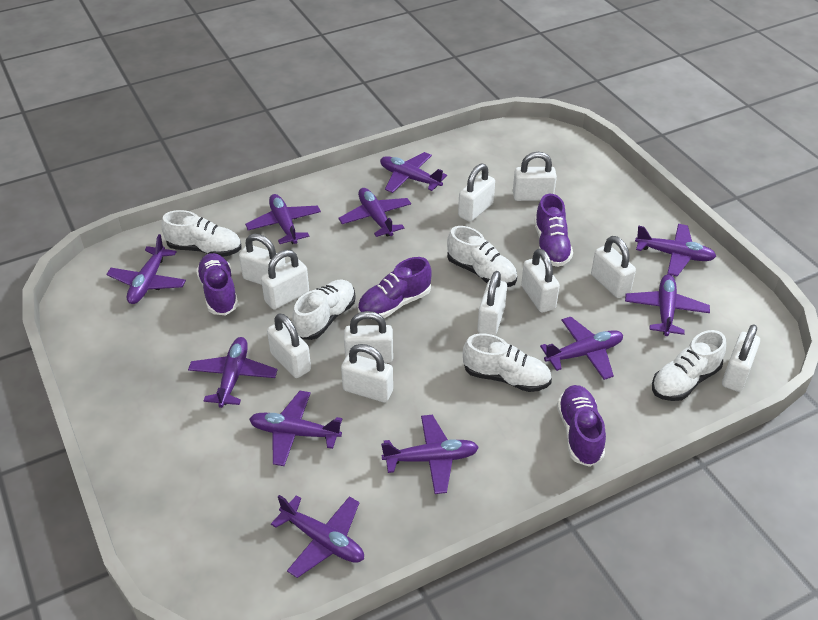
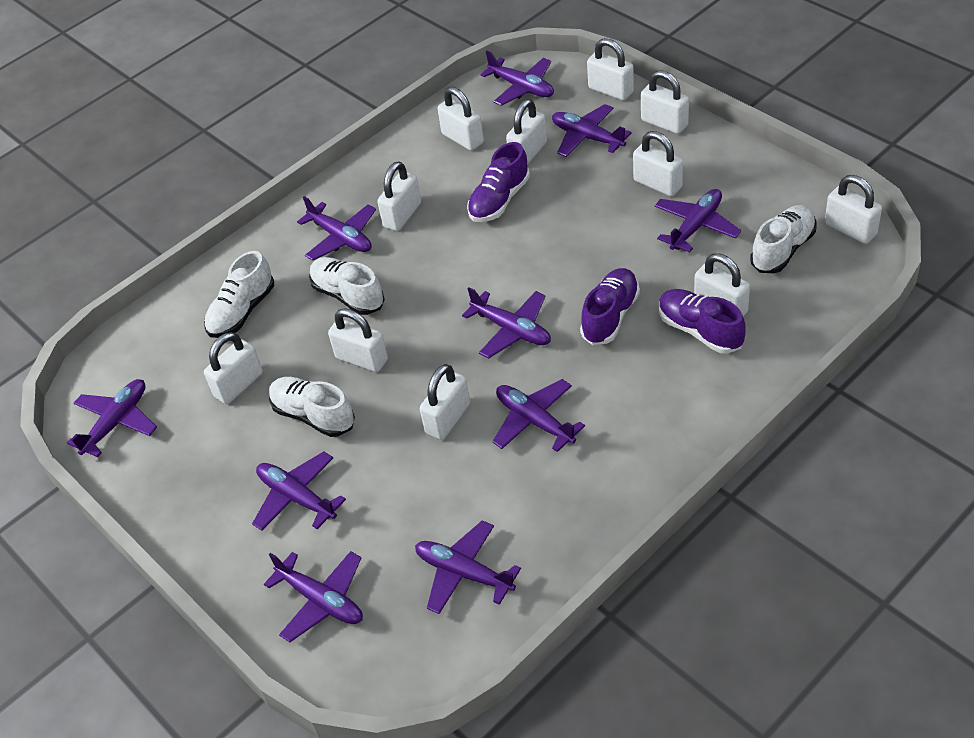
purple plane: 11 -> 10
purple shoe: 4 -> 3
white shoe: 5 -> 4

